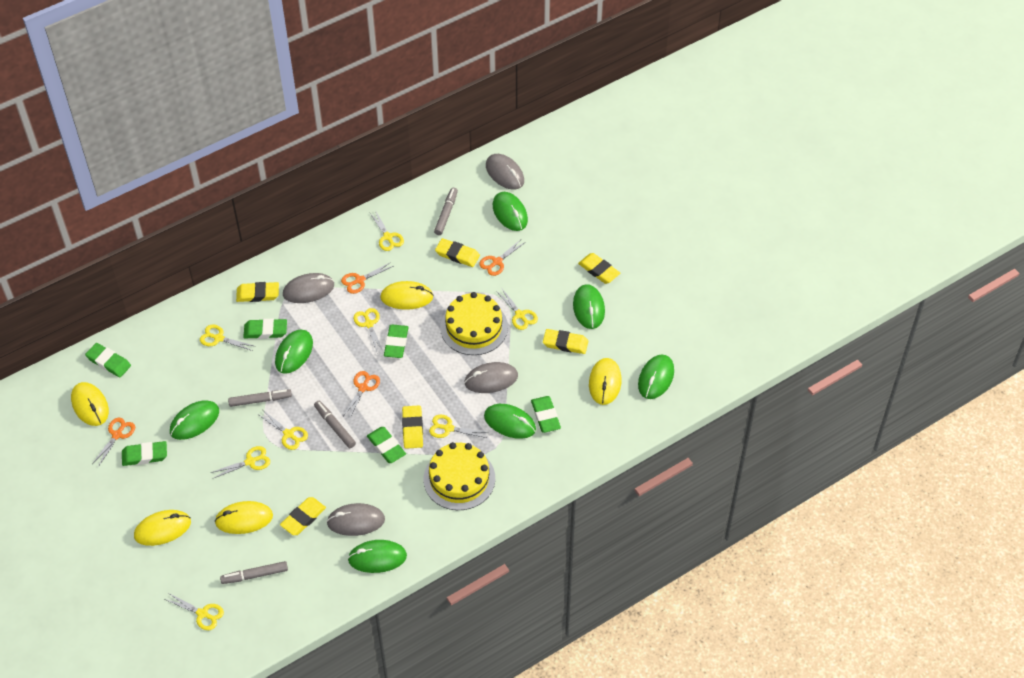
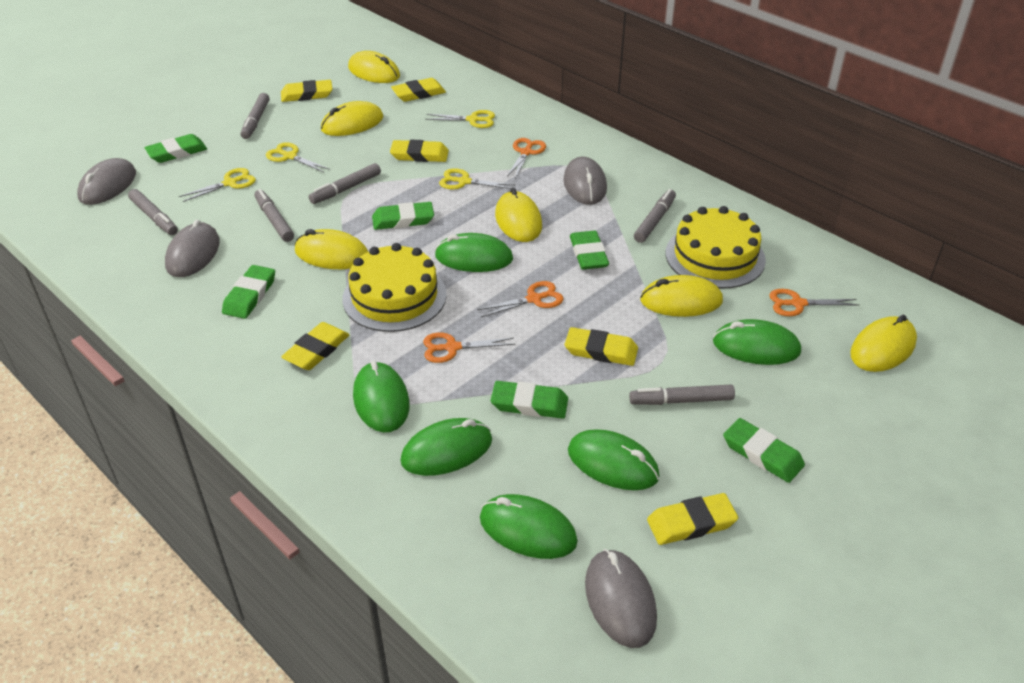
green mouse: 7 -> 6
grey marker: 4 -> 6
yellow mouse: 5 -> 6
yellow scissors: 8 -> 4

